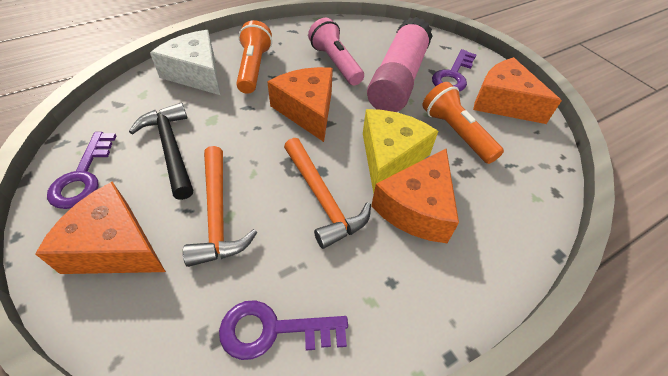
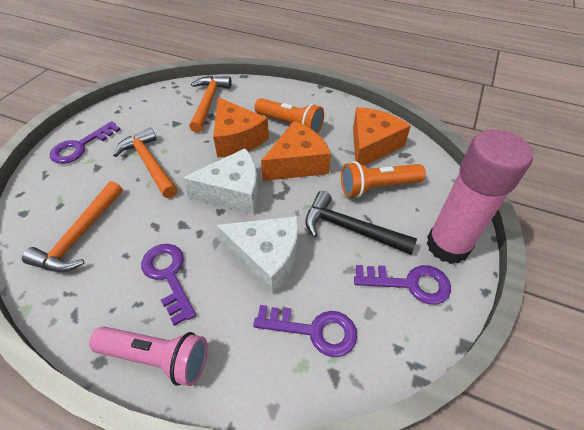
orange cheese: 4 -> 3
orange hammer: 2 -> 3
purple key: 3 -> 4
white cheese: 1 -> 2
yellow cheese: 1 -> 0

